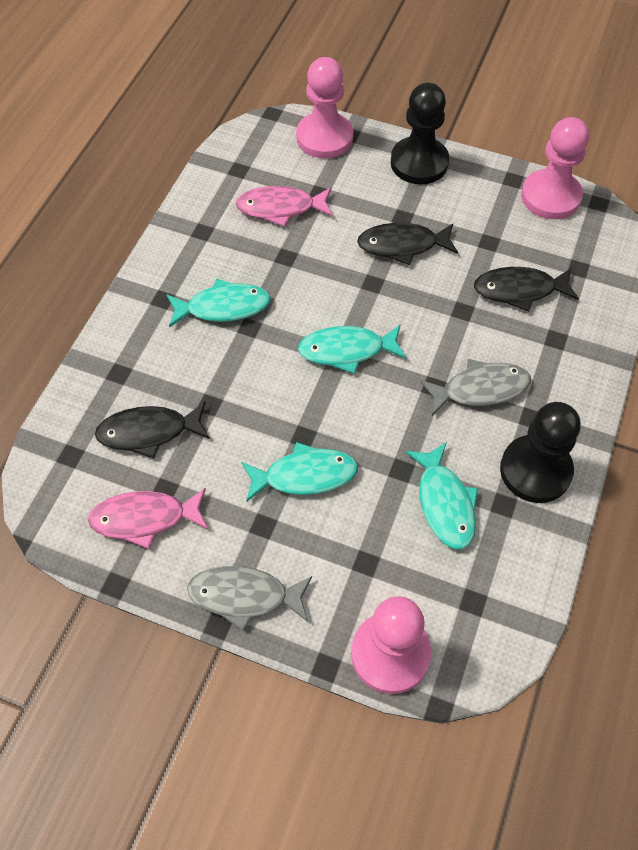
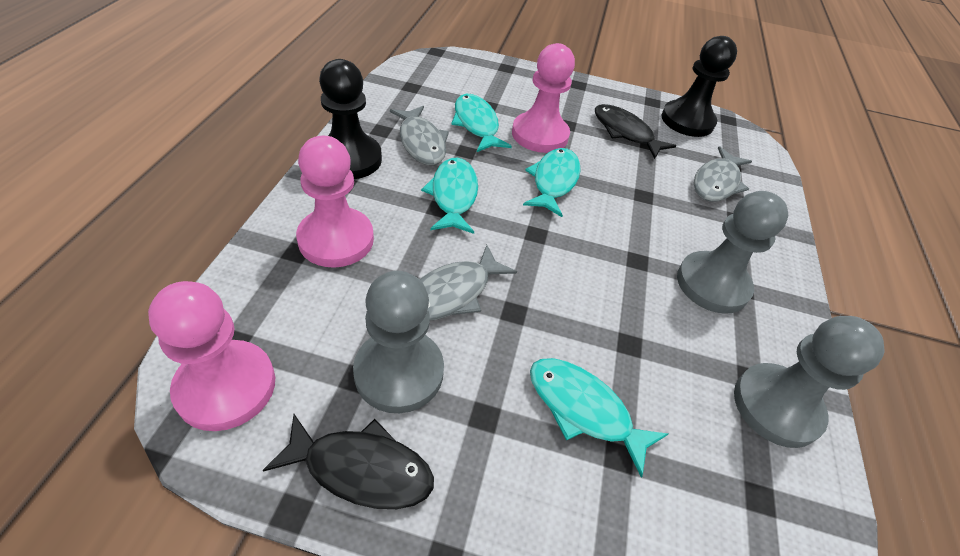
black fish: 3 -> 2
grey fish: 2 -> 3
grey pawn: 0 -> 3
pink fish: 2 -> 0

